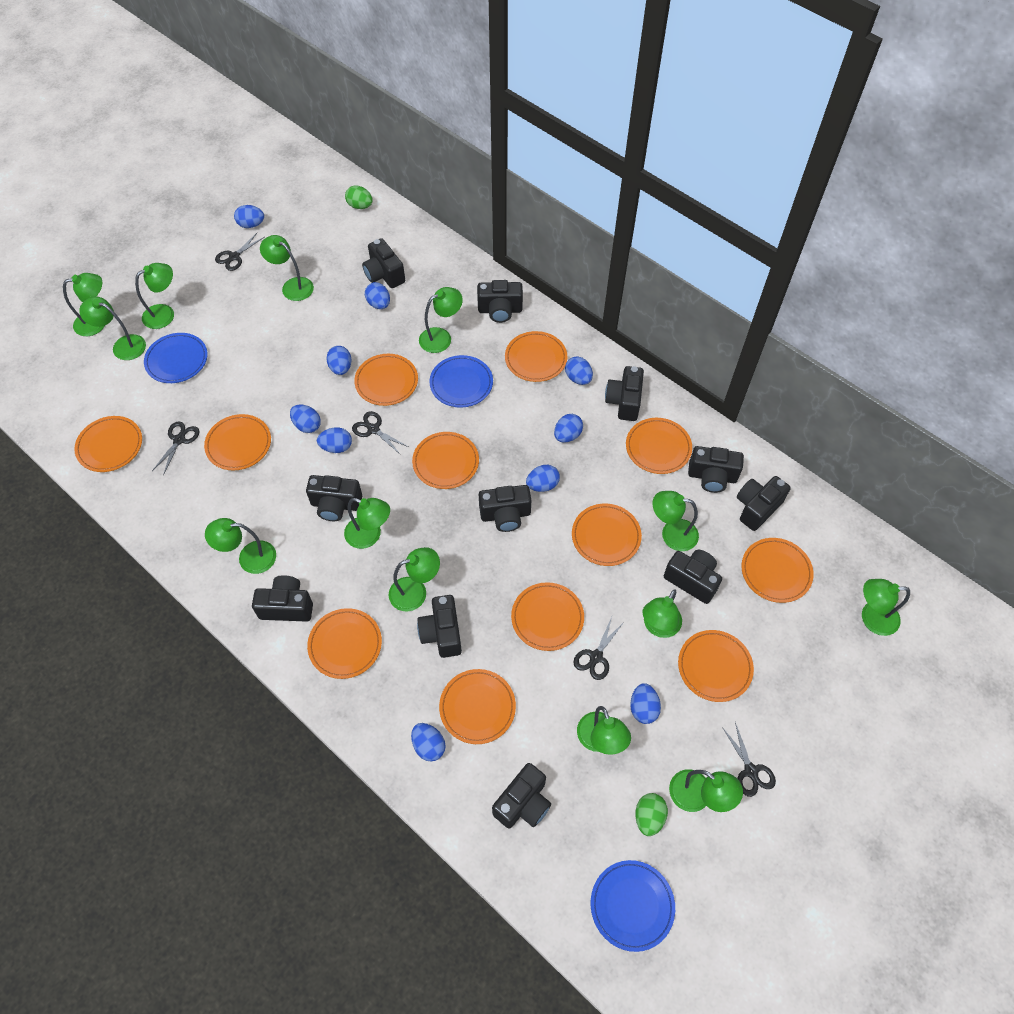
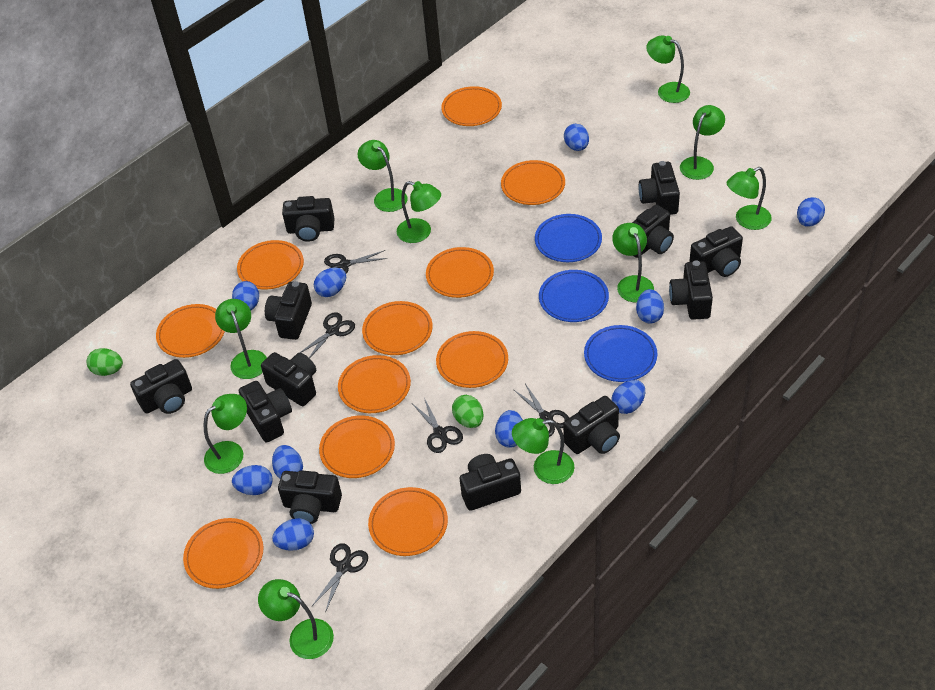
black camera: 11 -> 12
green lamp: 13 -> 10
orange plate: 12 -> 11

